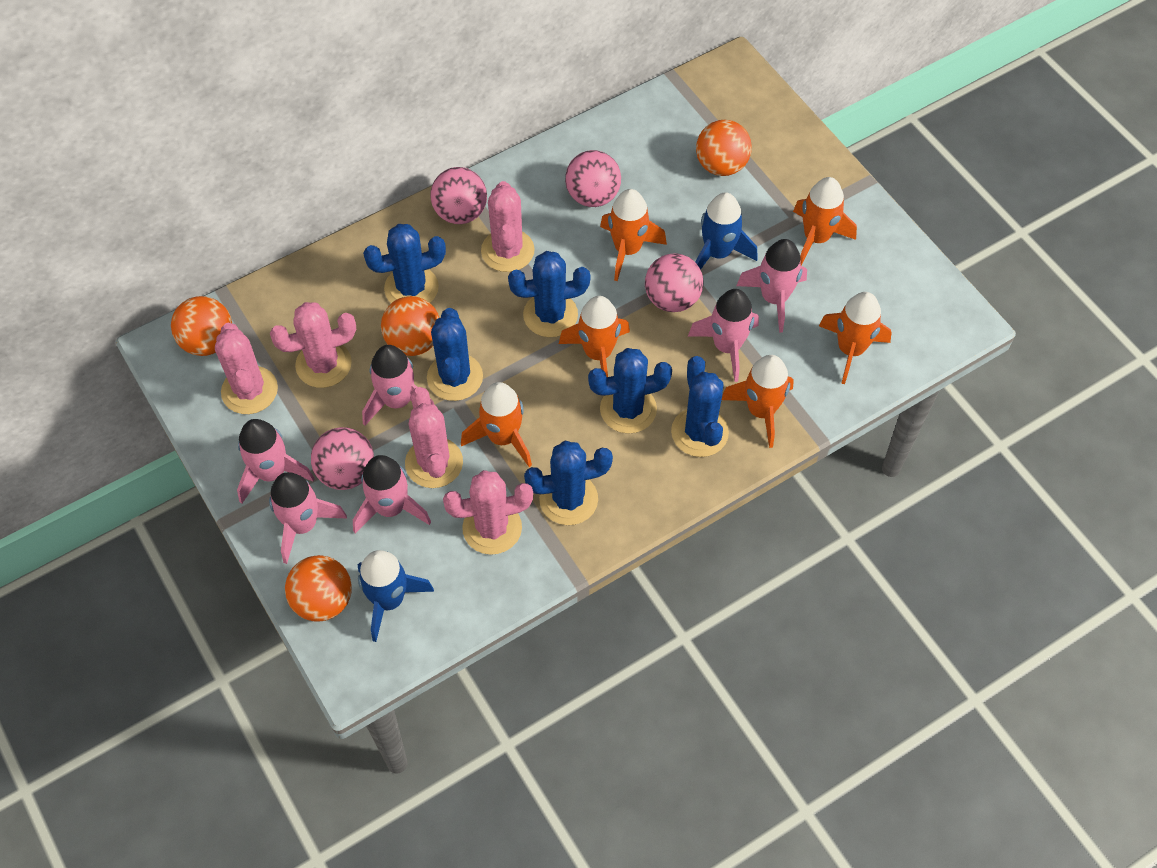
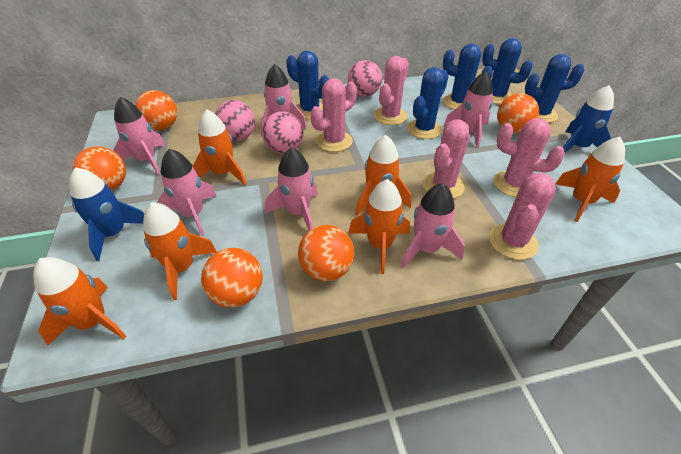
blue cactus: 6 -> 5
orange ball: 4 -> 5
pink ball: 4 -> 3

